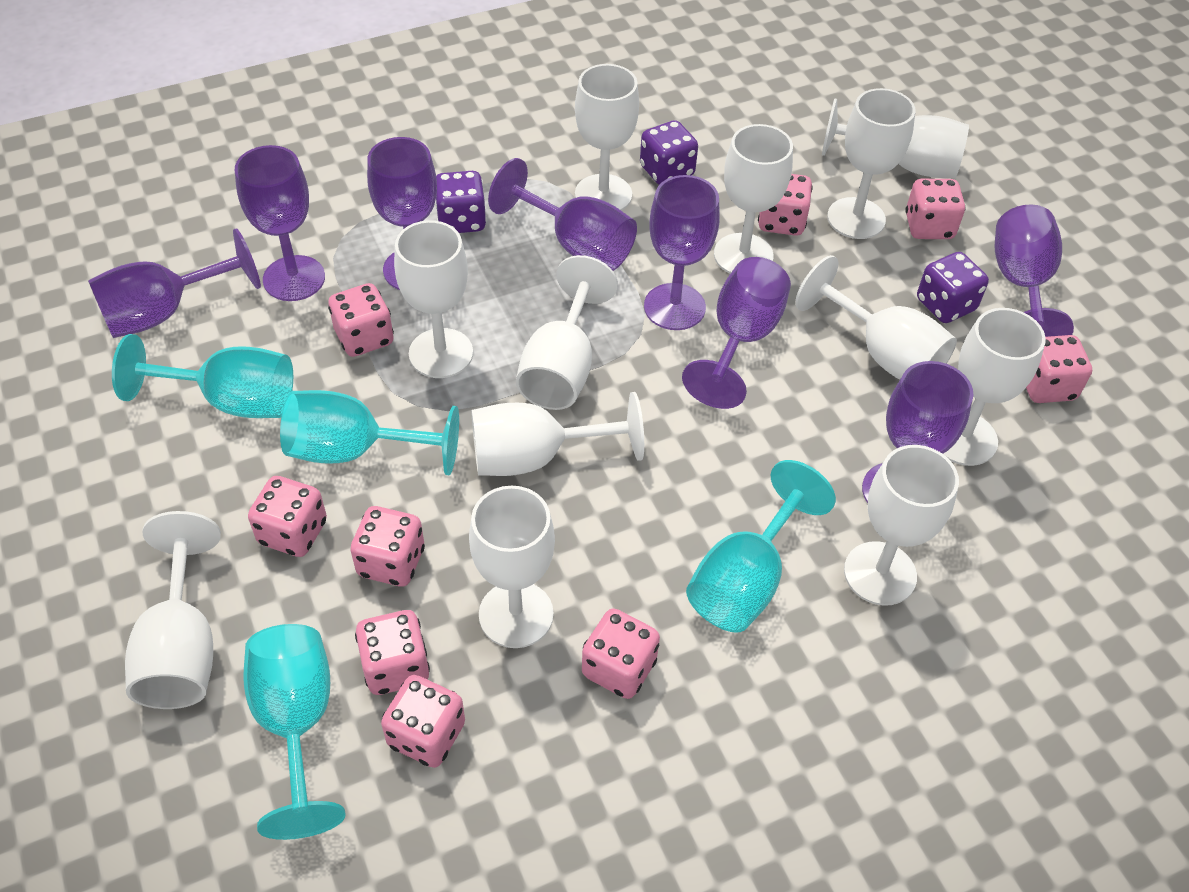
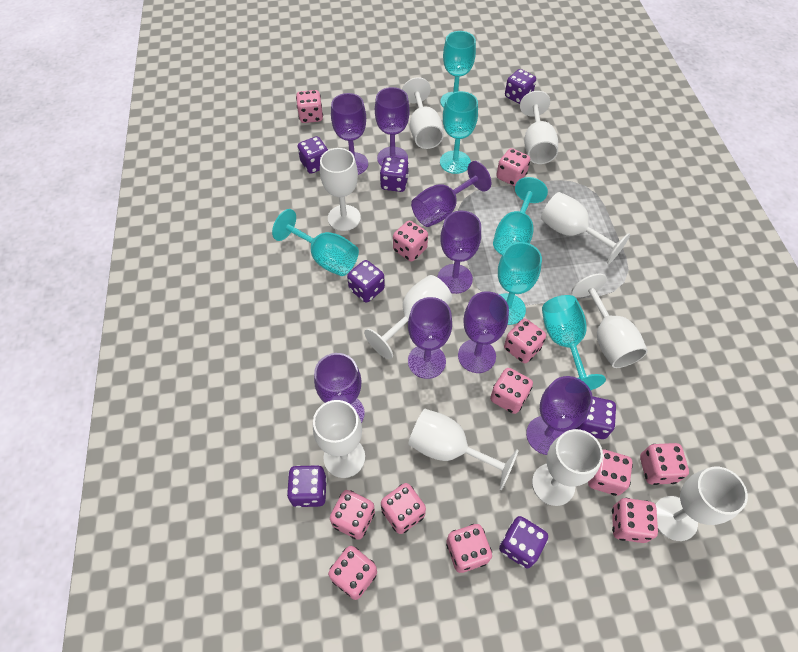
pink dice: 9 -> 12
purple dice: 3 -> 7
turquoise goblet: 4 -> 6
white goblet: 12 -> 10

